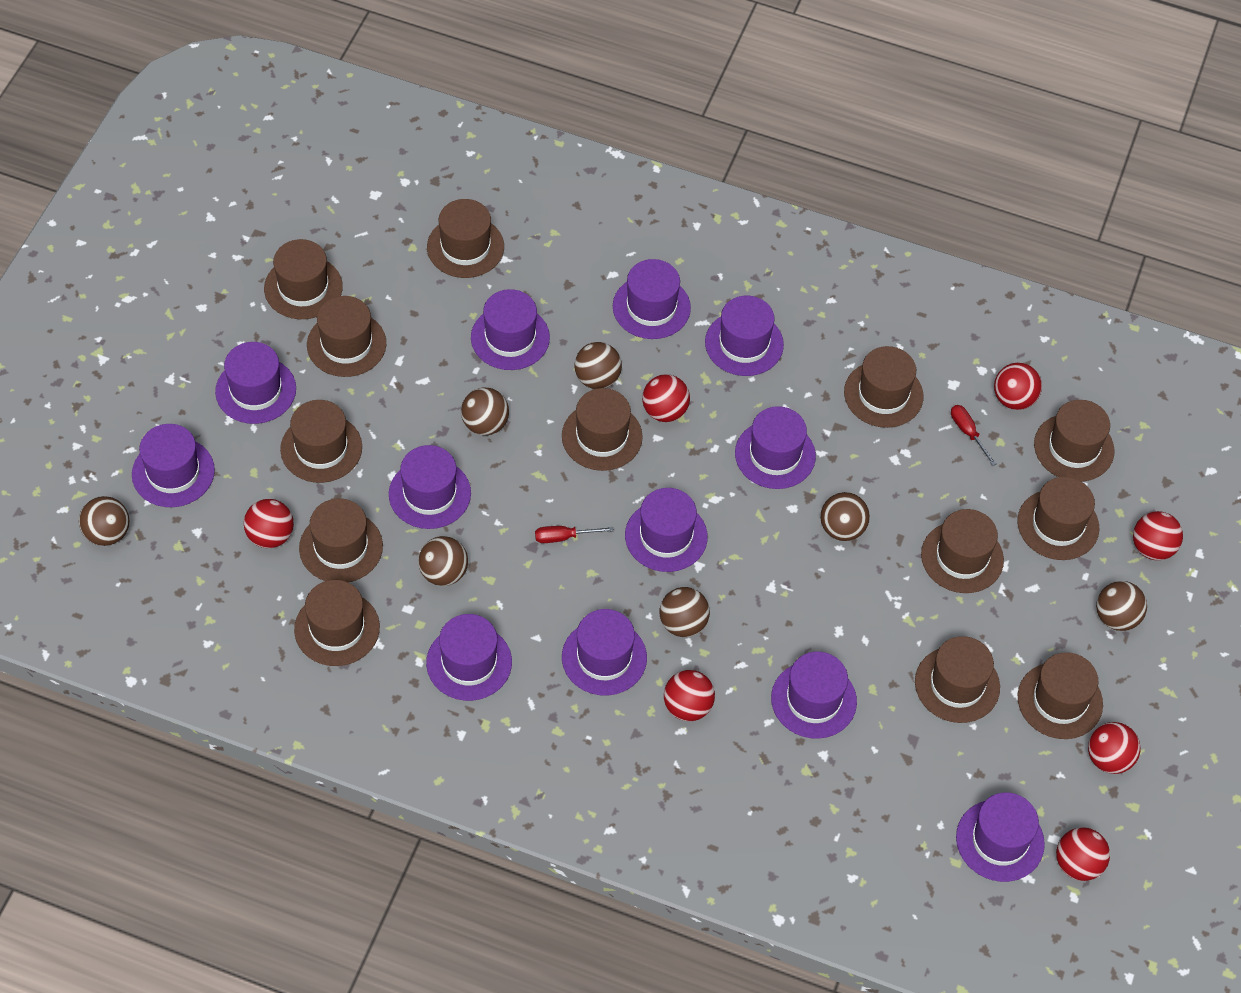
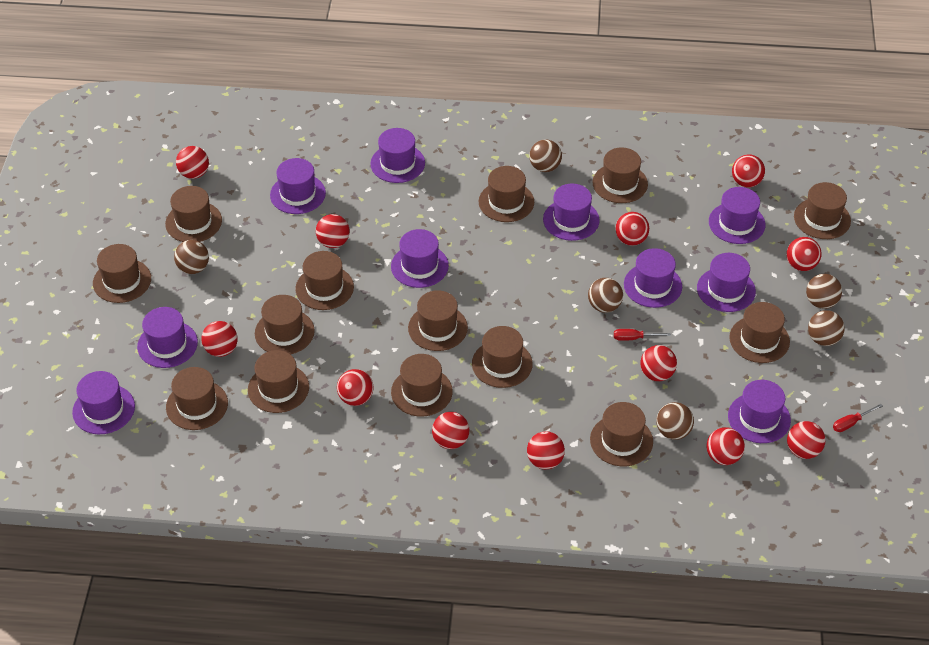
brown ball: 7 -> 6
brown hat: 13 -> 14
purple hat: 12 -> 10
red ball: 7 -> 12

